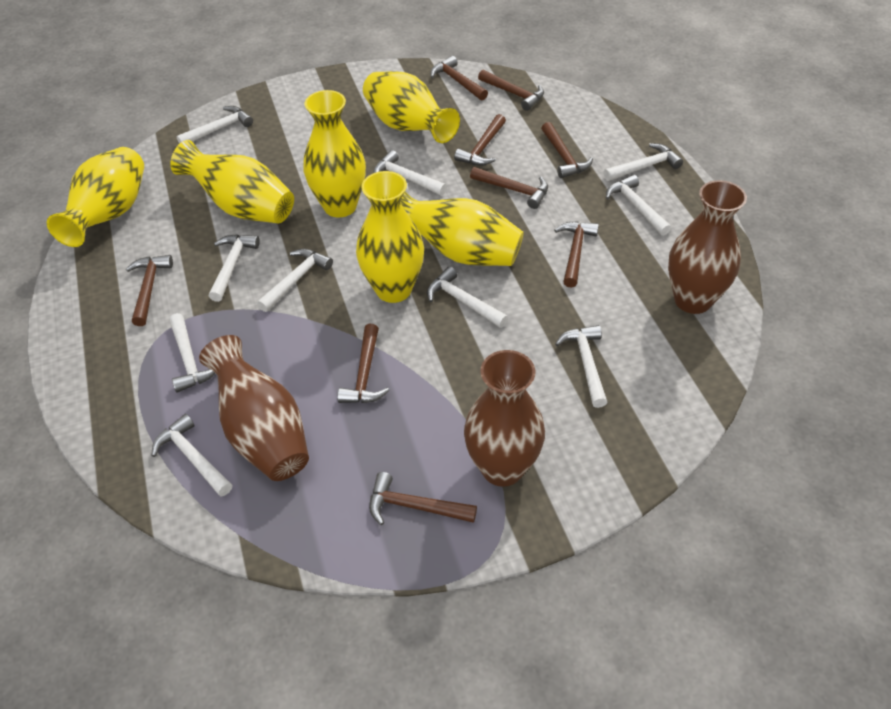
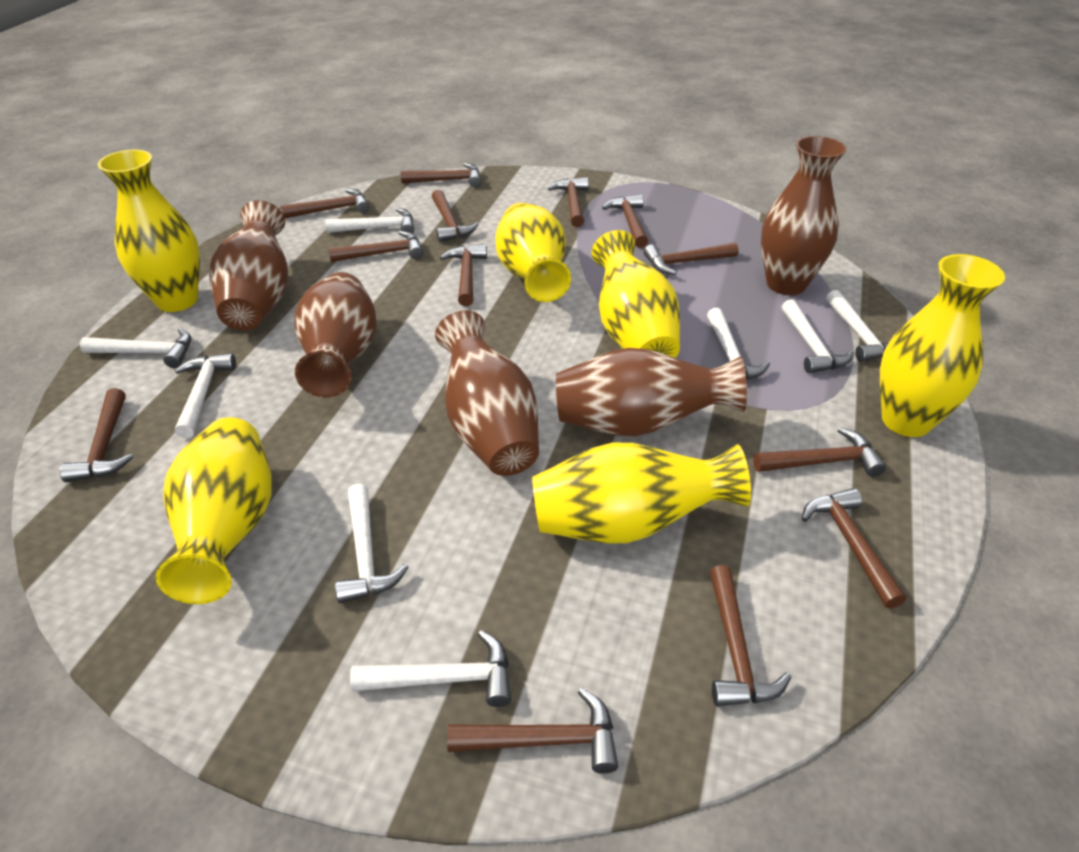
brown hammer: 9 -> 13
brown vase: 3 -> 5
white hammer: 10 -> 8

